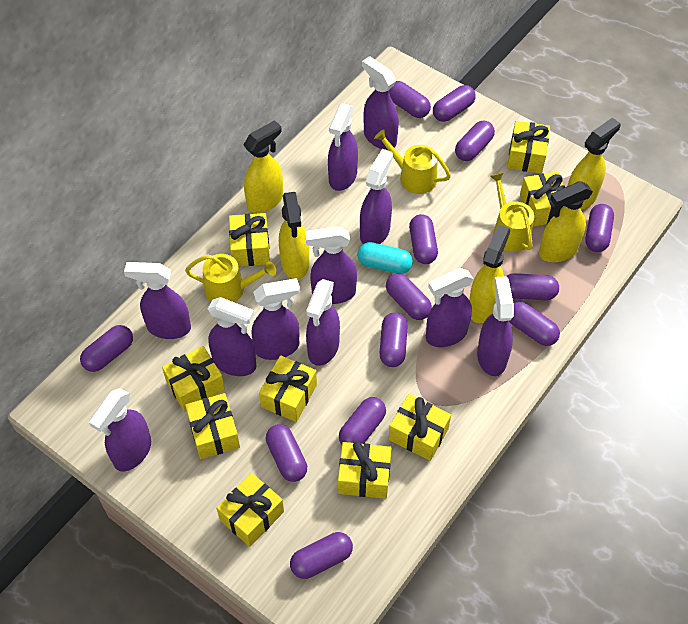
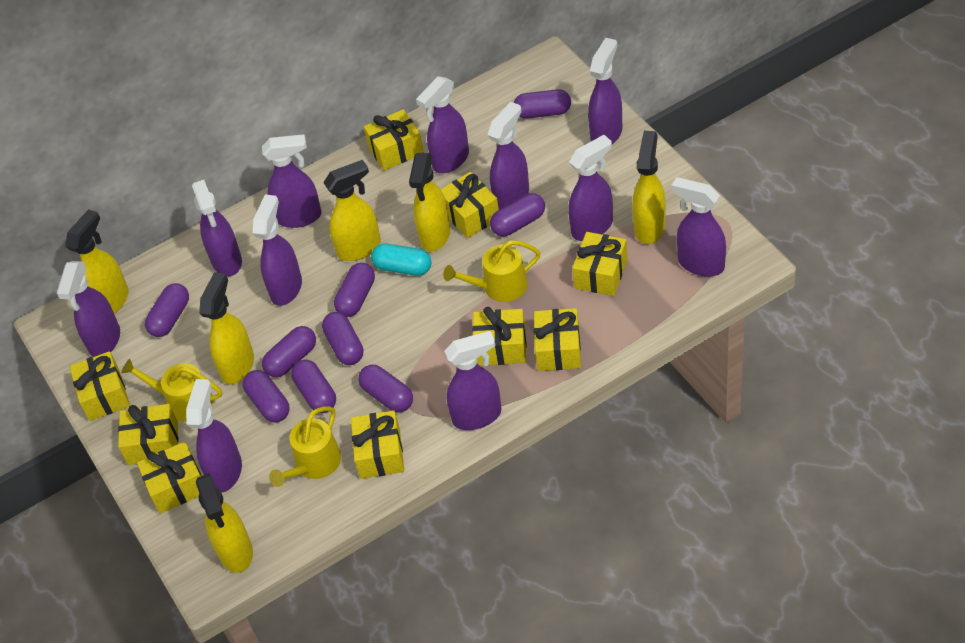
purple capsule: 13 -> 9
yellow spray bottle: 5 -> 6

